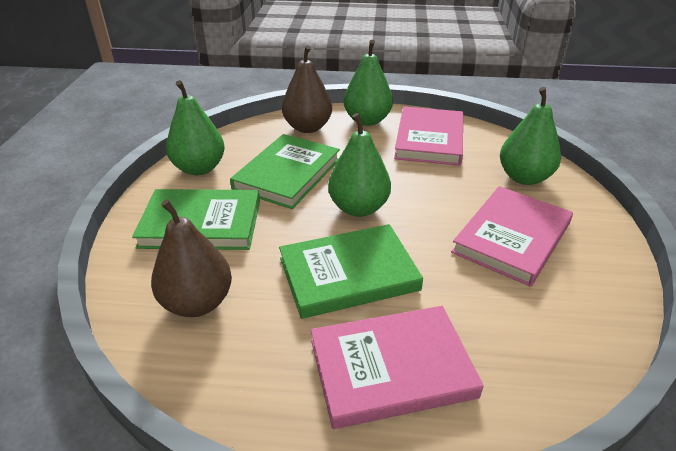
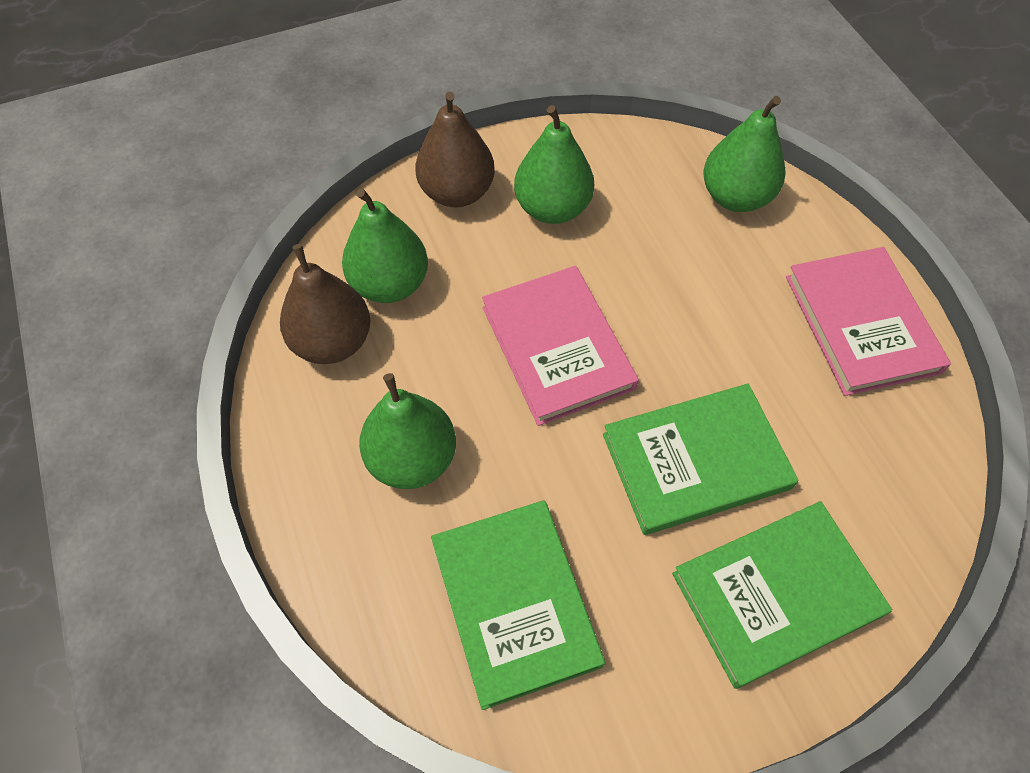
pink book: 3 -> 2

